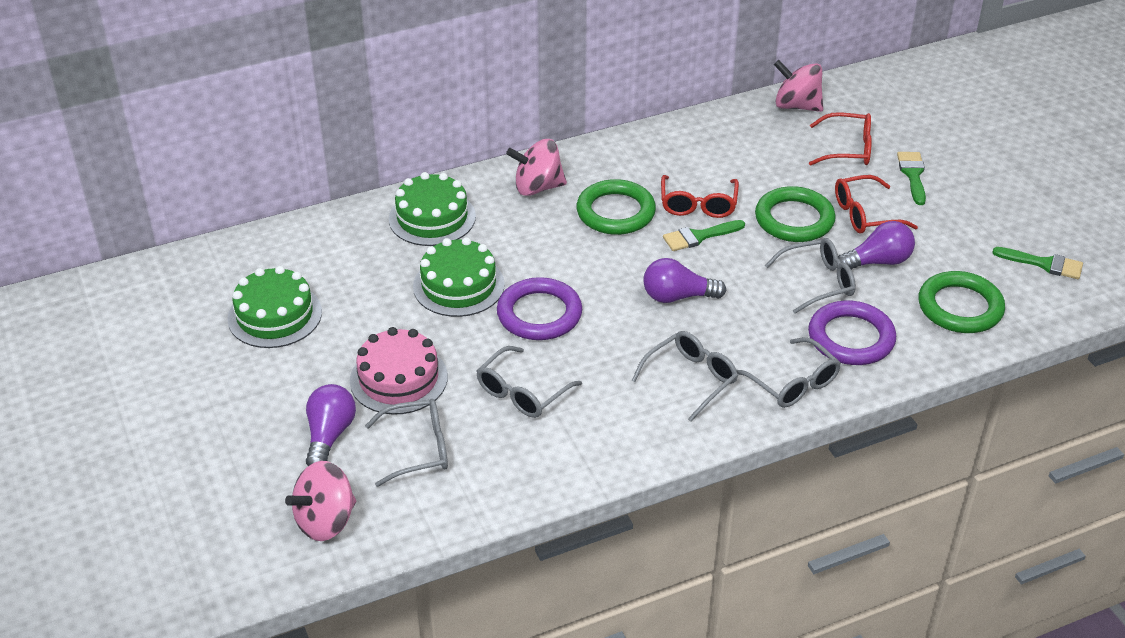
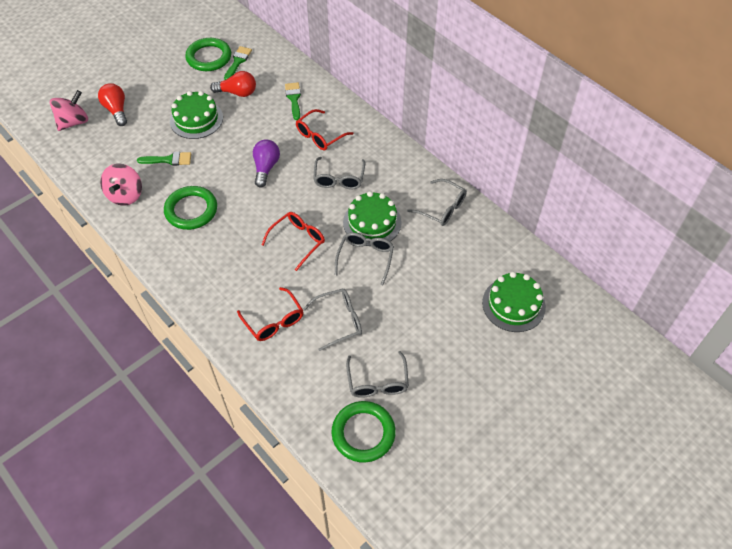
pink cake: 1 -> 0
pink spinning top: 3 -> 2
purple light bulb: 3 -> 1
purple ring: 2 -> 0
red light bulb: 0 -> 2

